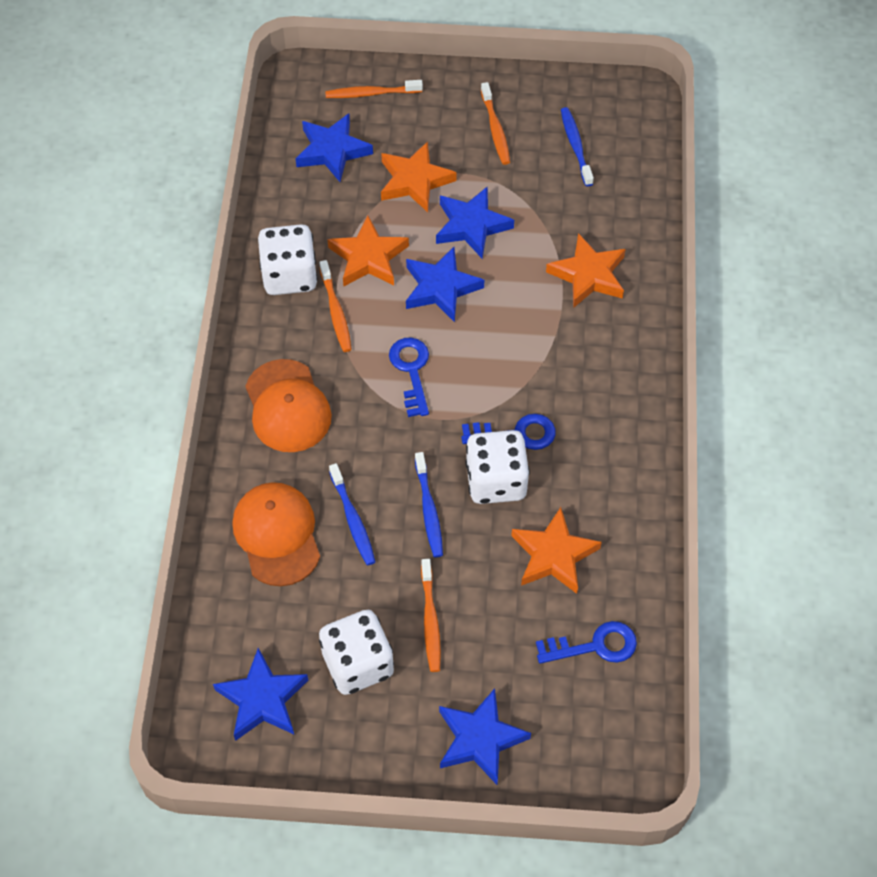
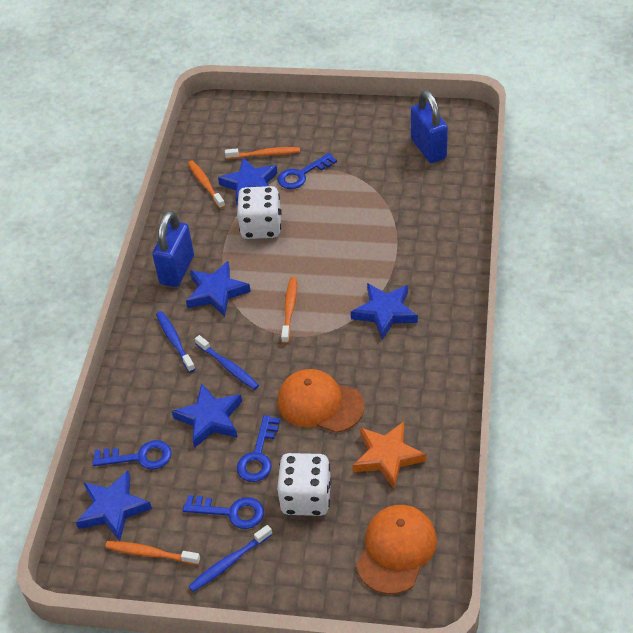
blue key: 3 -> 4
blue padlock: 0 -> 2
orange star: 4 -> 1
white dice: 3 -> 2

